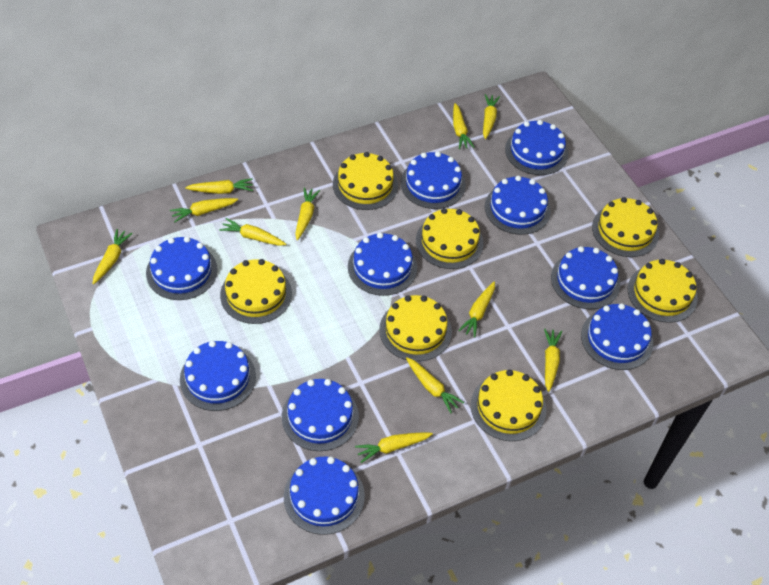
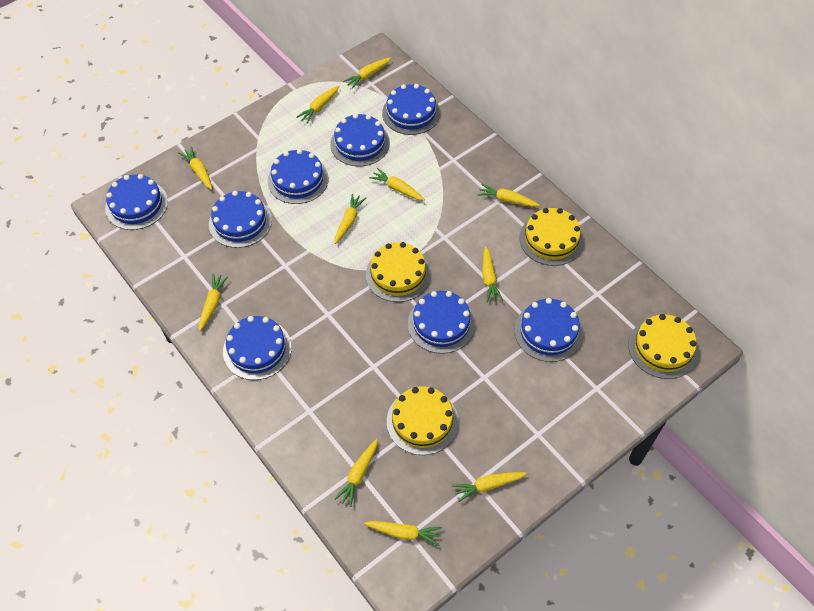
blue cake: 10 -> 8
yellow cake: 7 -> 4

